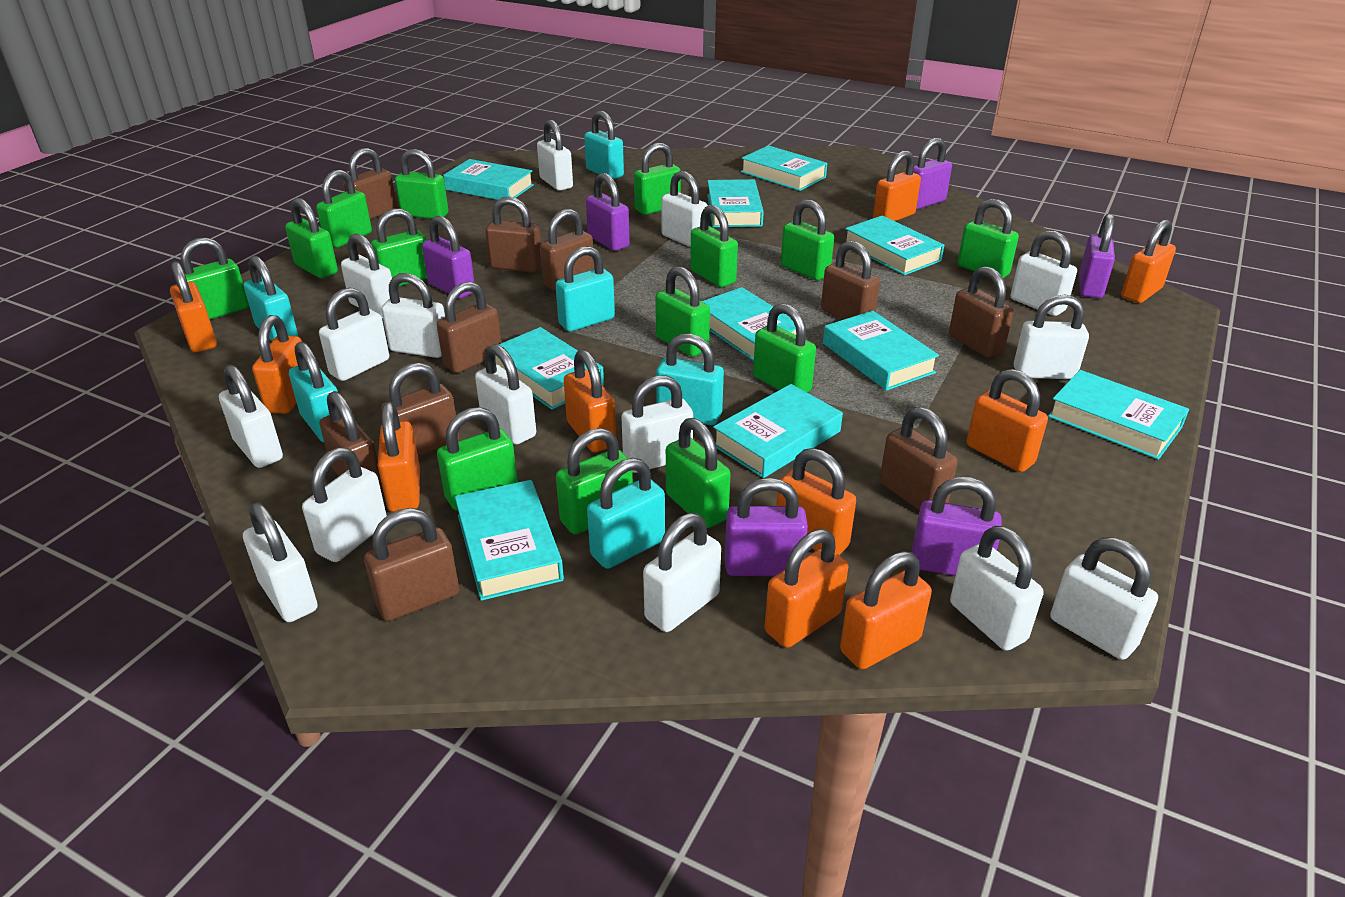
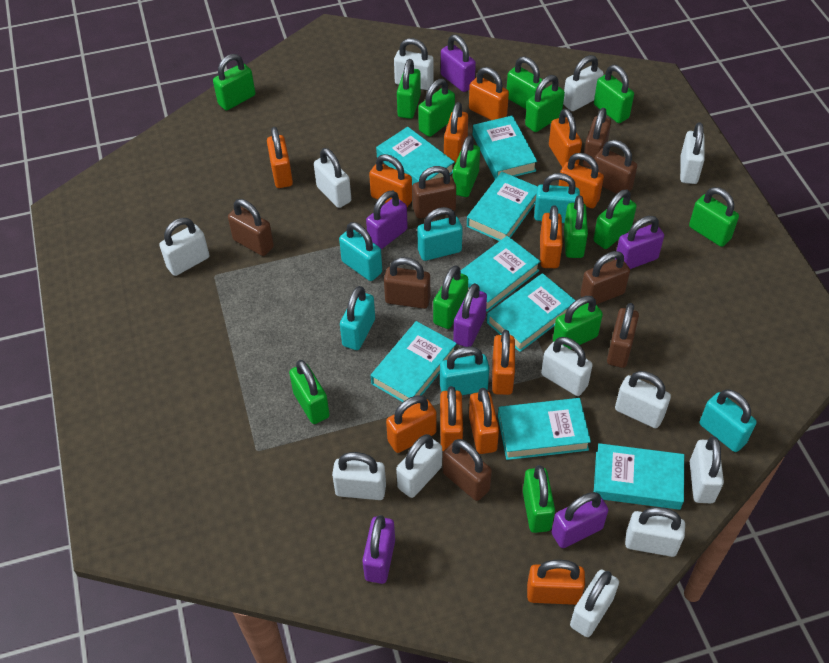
brown padlock: 10 -> 8
orange padlock: 10 -> 12
turquoise book: 10 -> 8
white padlock: 15 -> 12

